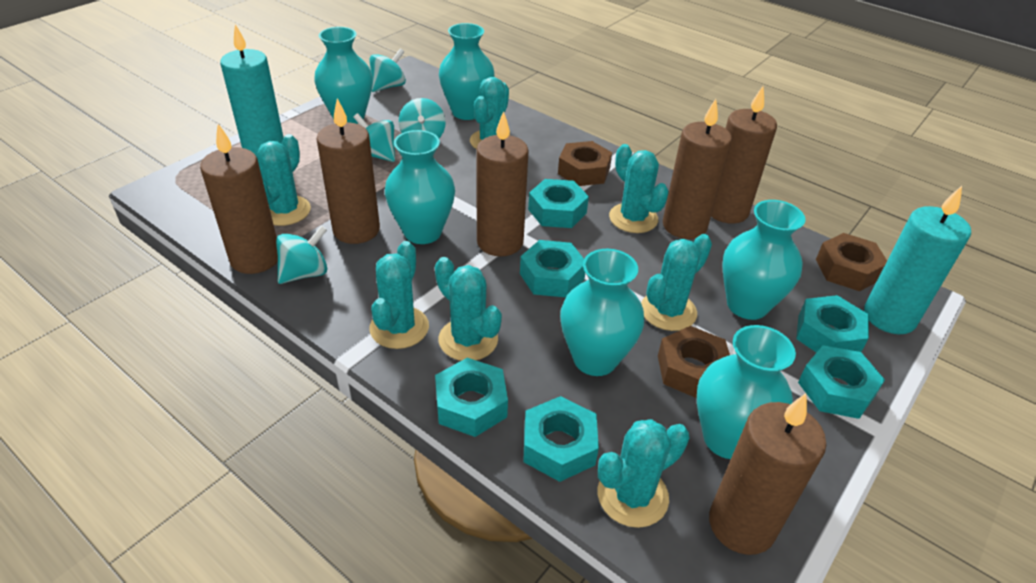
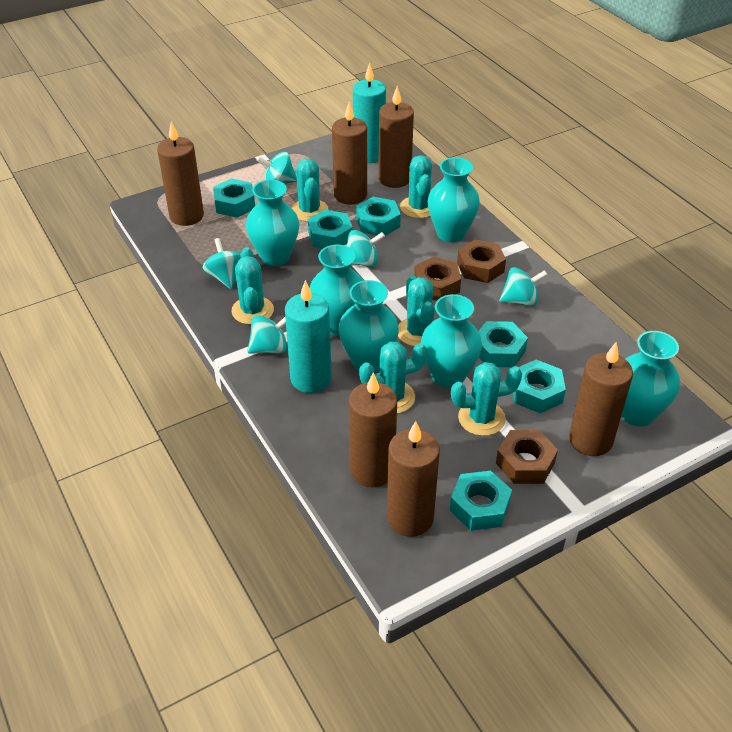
turquoise cactus: 7 -> 6
turquoise spinning top: 4 -> 5

